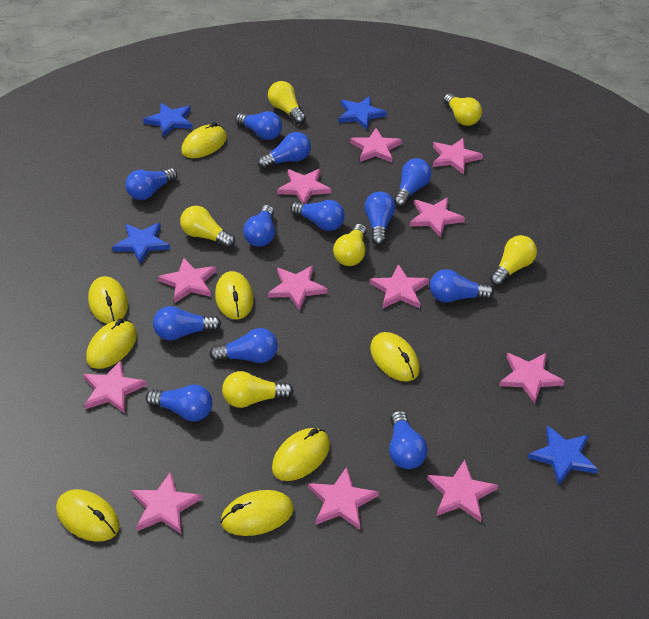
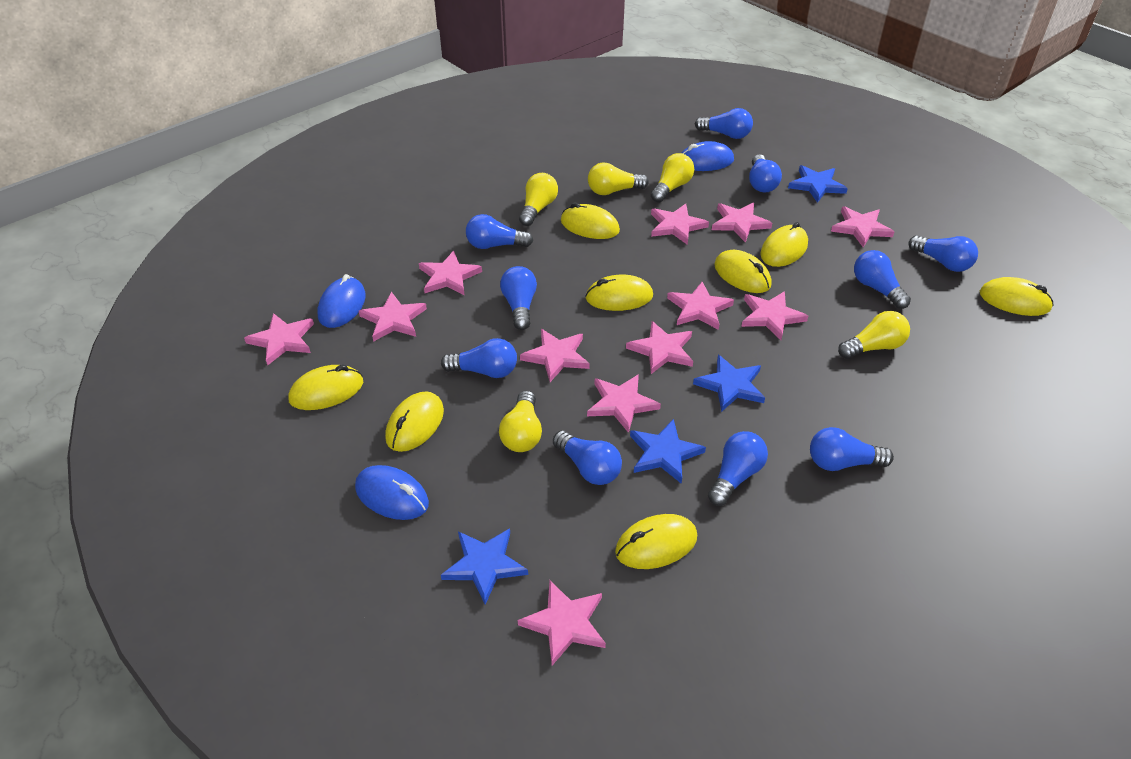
blue light bulb: 12 -> 10
blue mouse: 0 -> 3
yellow light bulb: 6 -> 5

